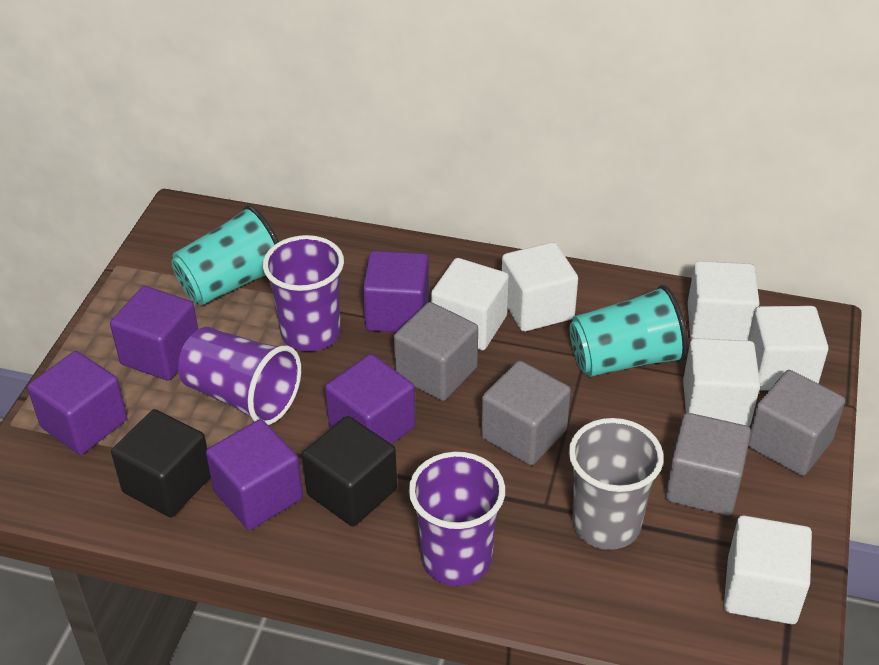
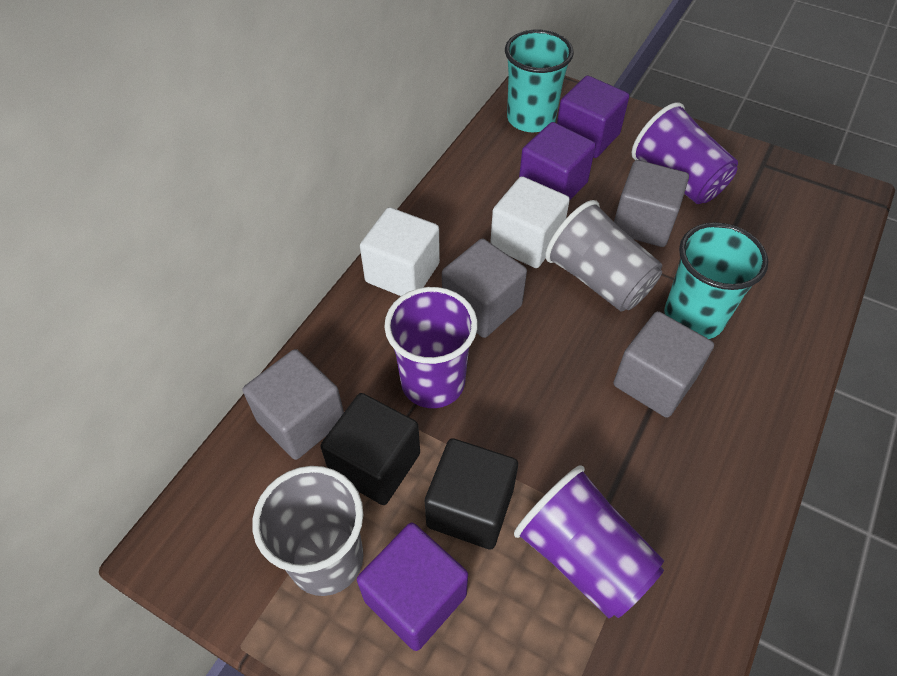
grey cup: 1 -> 2
purple cube: 5 -> 3
white cube: 6 -> 2

